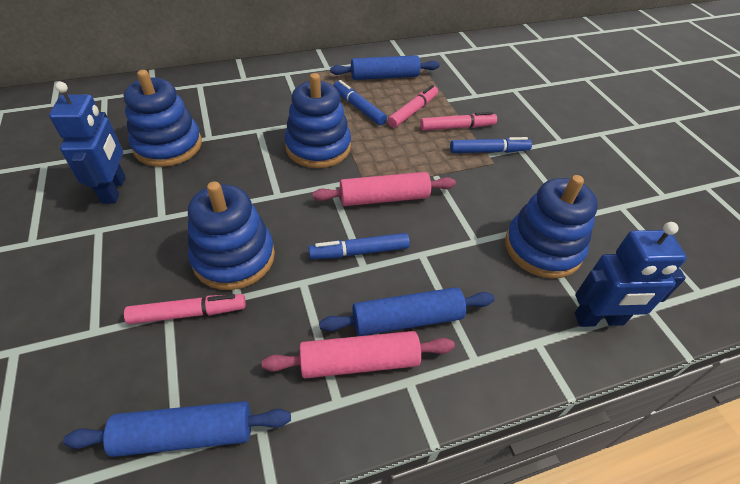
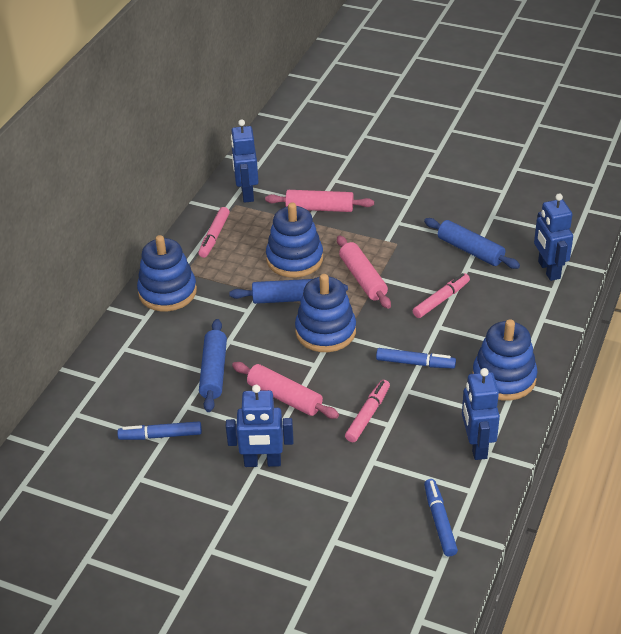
blue robot: 2 -> 4
pink rolling pin: 2 -> 3

